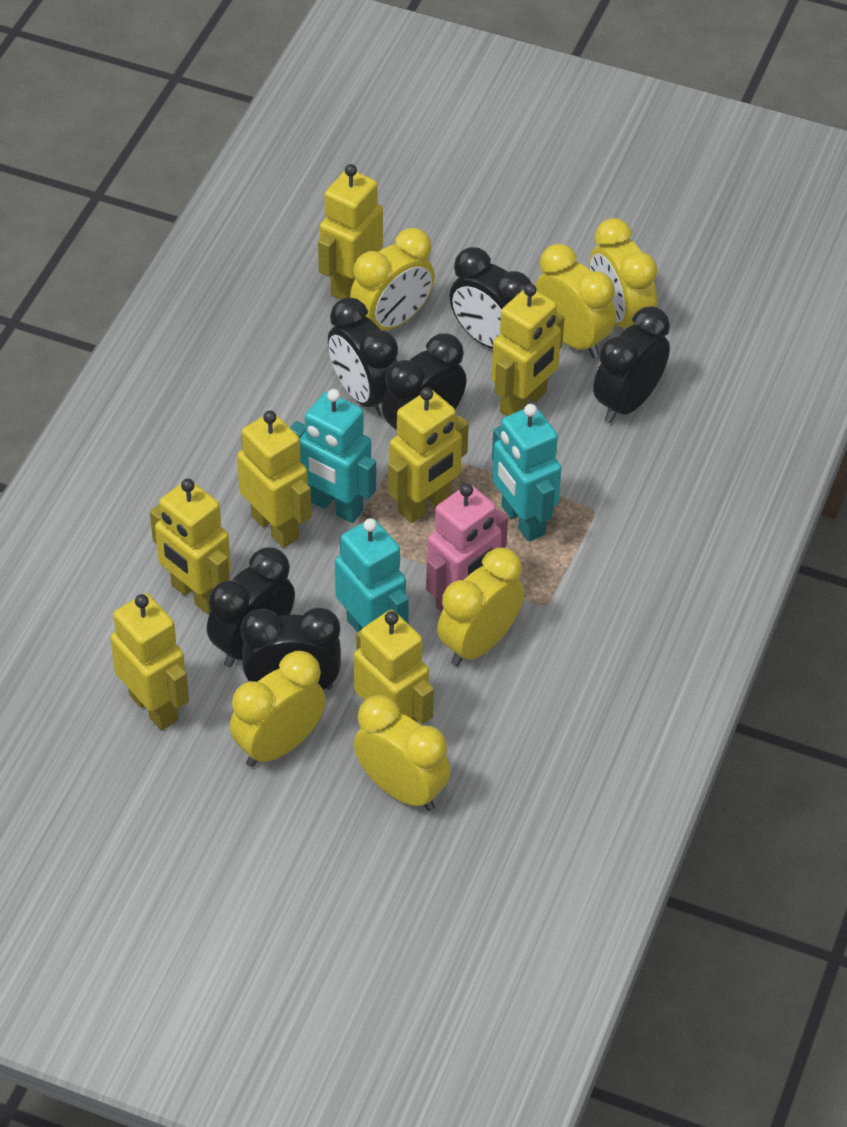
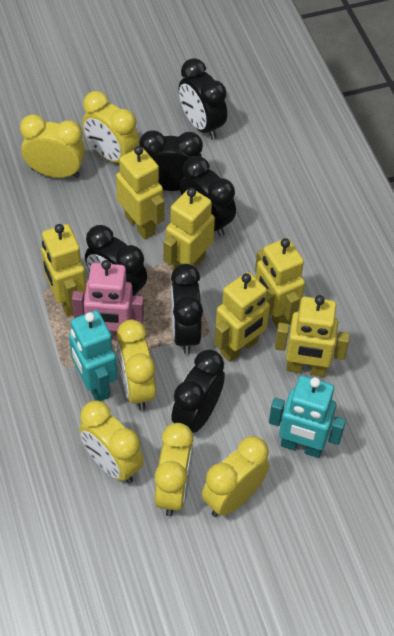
turquoise robot: 3 -> 2
yellow robot: 7 -> 6

